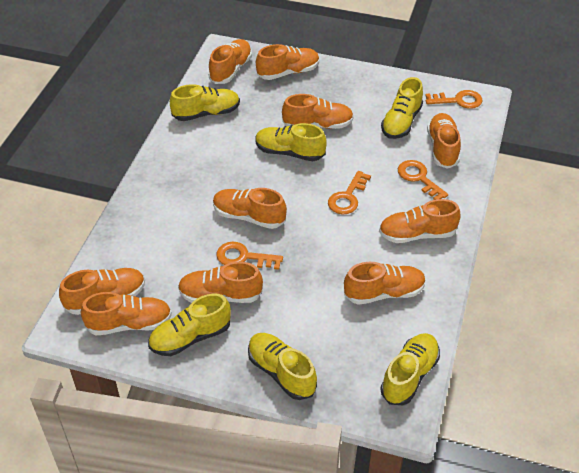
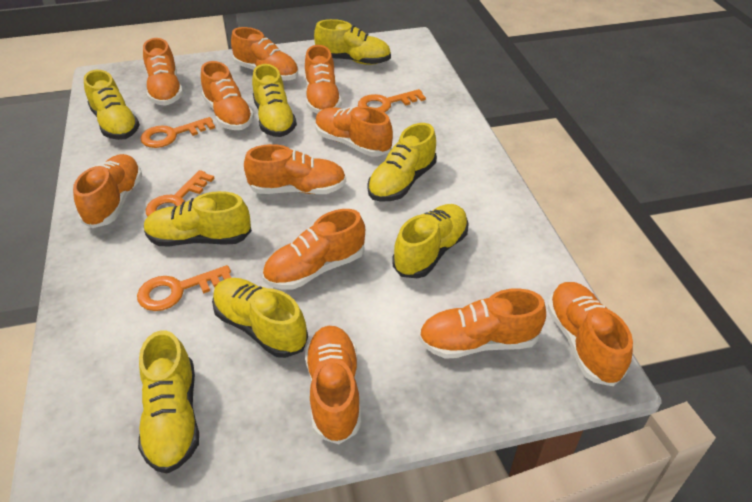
orange shoe: 10 -> 11
yellow shoe: 6 -> 8

